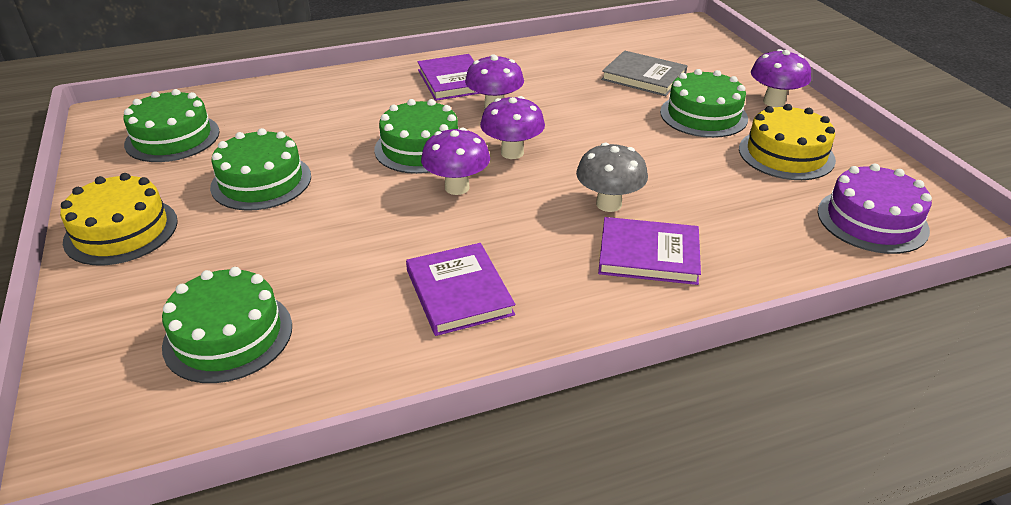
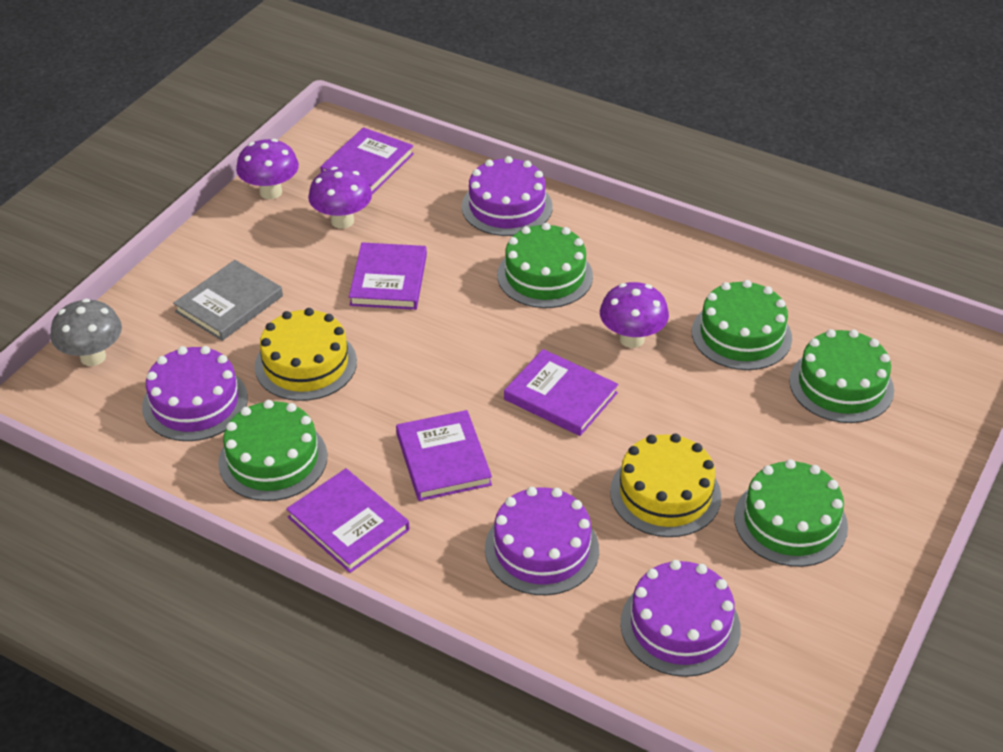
purple book: 3 -> 5
purple cake: 1 -> 4
purple mushroom: 4 -> 3

